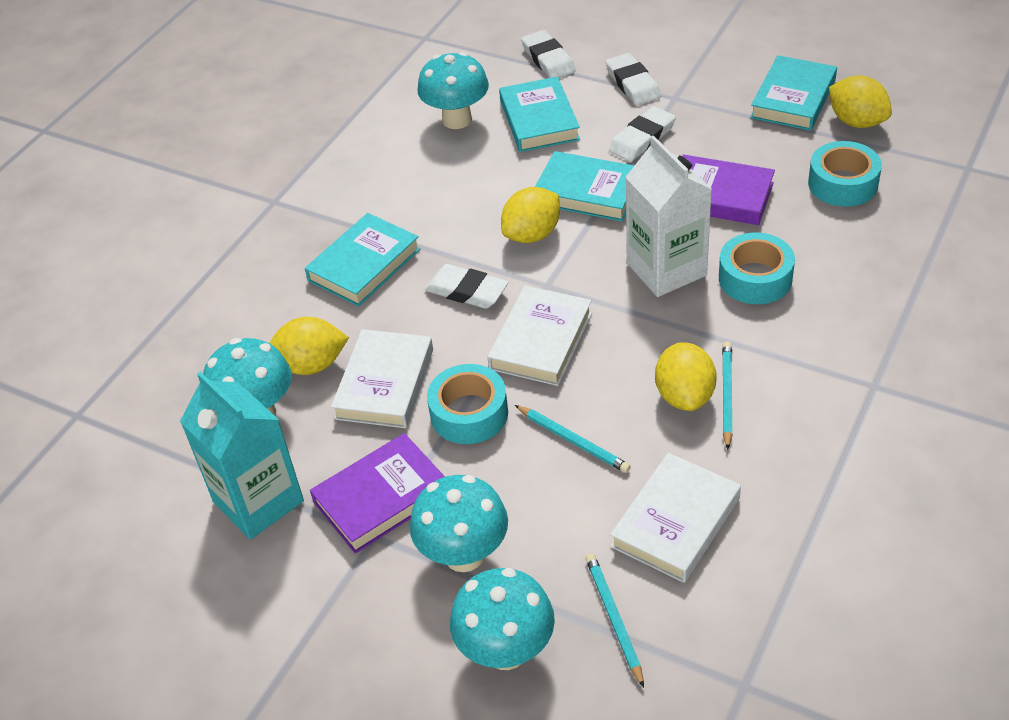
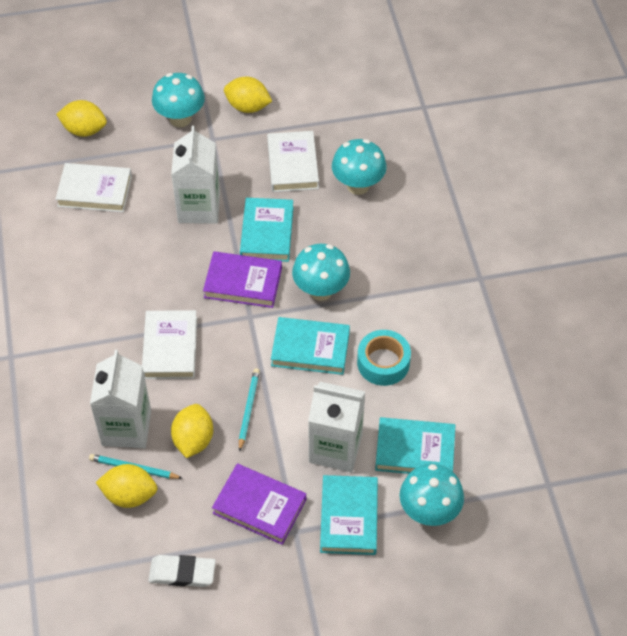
turquoise carton: 1 -> 0
turquoise pencil: 3 -> 2
turquoise tape: 3 -> 1
white carton: 1 -> 3
white eraser: 4 -> 1

